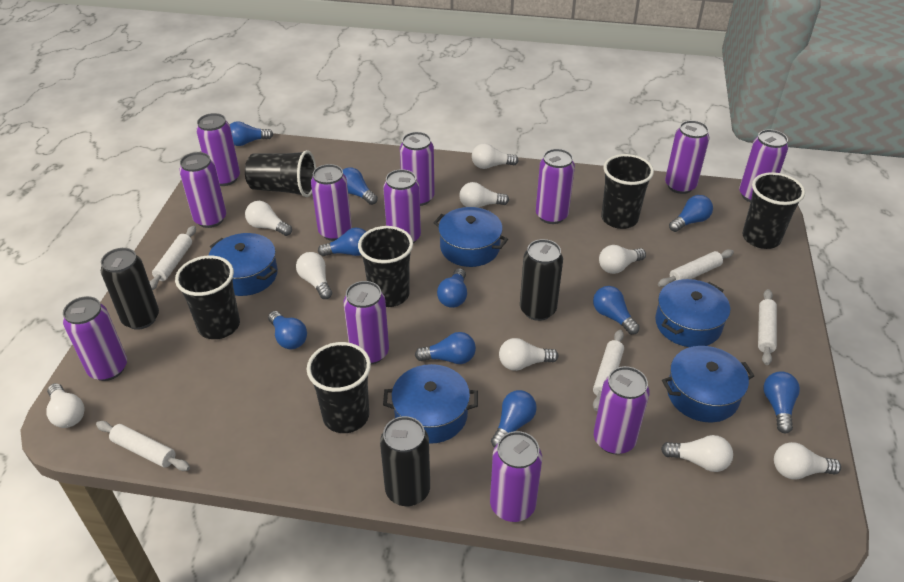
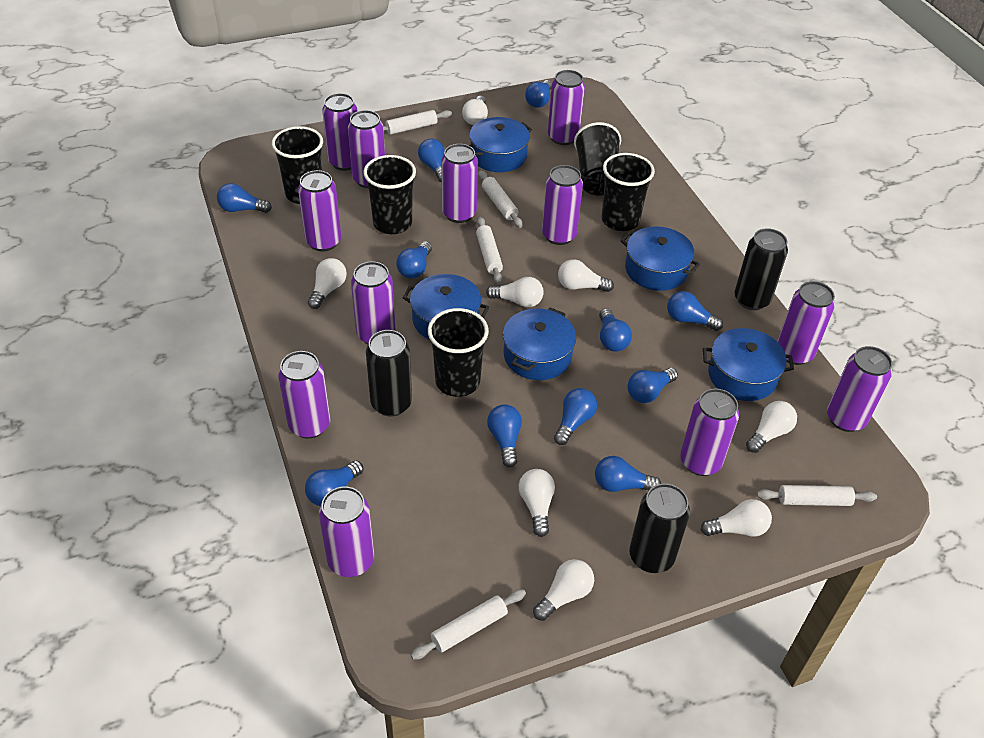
black cup: 6 -> 5
blue light bulb: 10 -> 11
white light bulb: 9 -> 8

